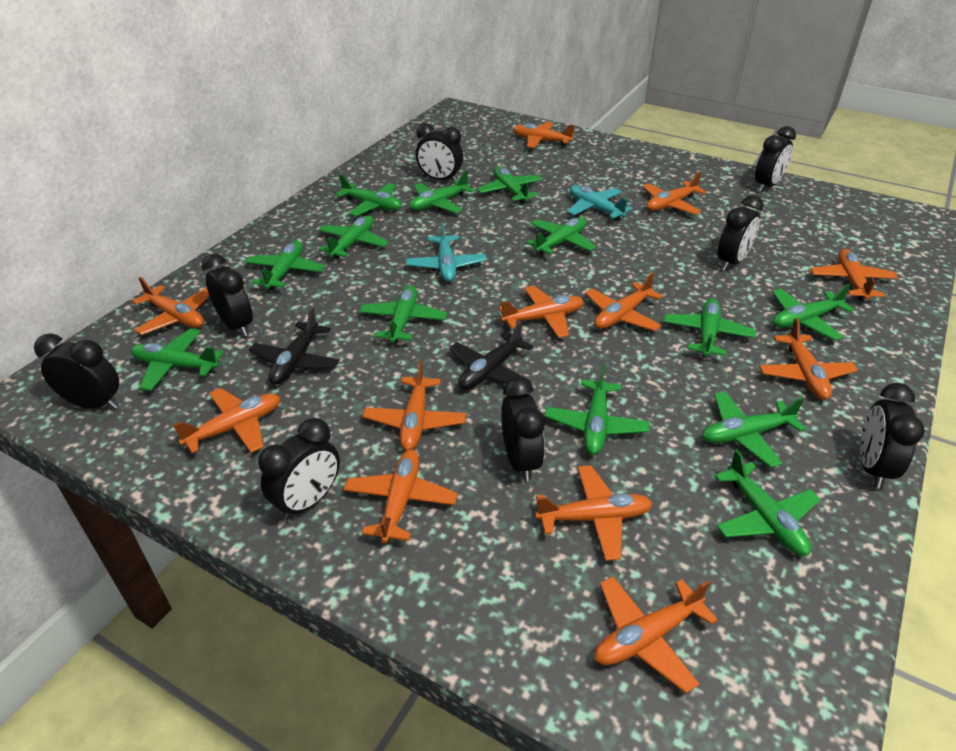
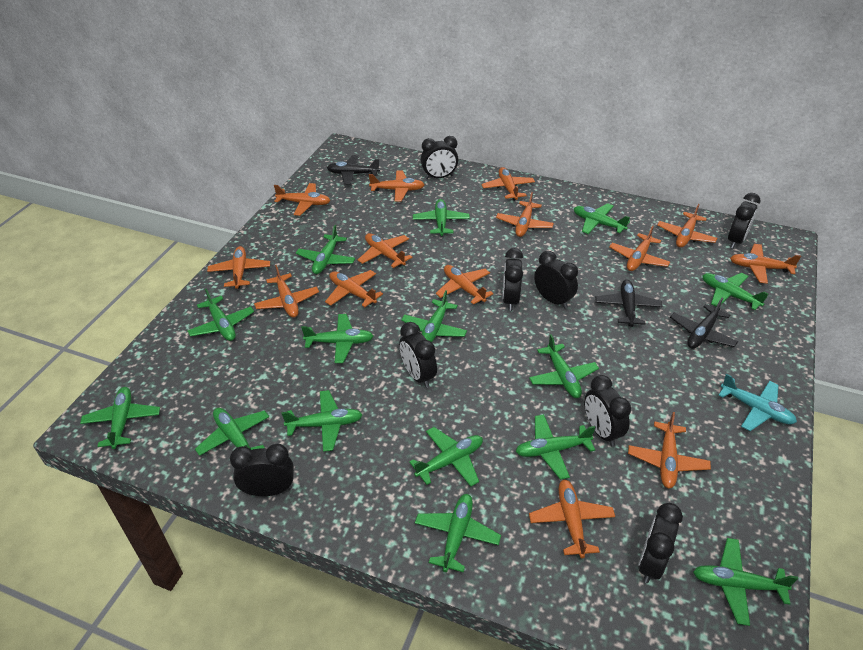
black plane: 2 -> 3
green plane: 13 -> 15
orange plane: 12 -> 14
turquoise plane: 2 -> 1

